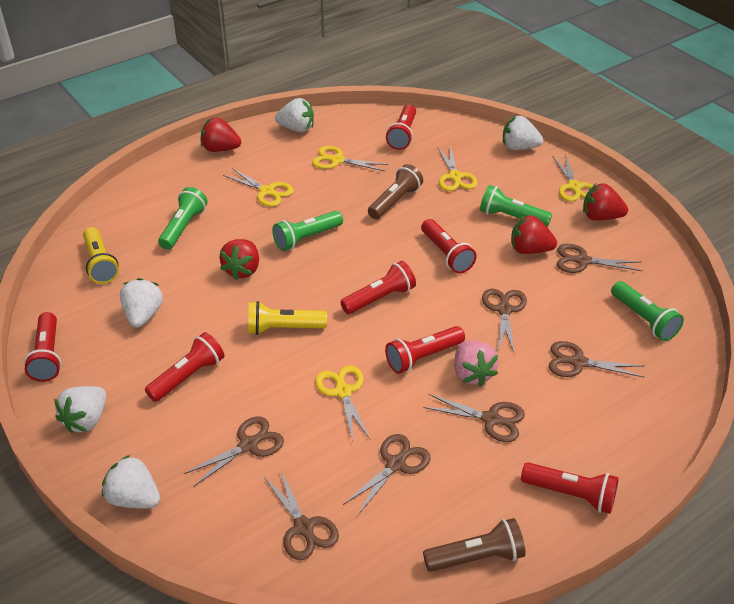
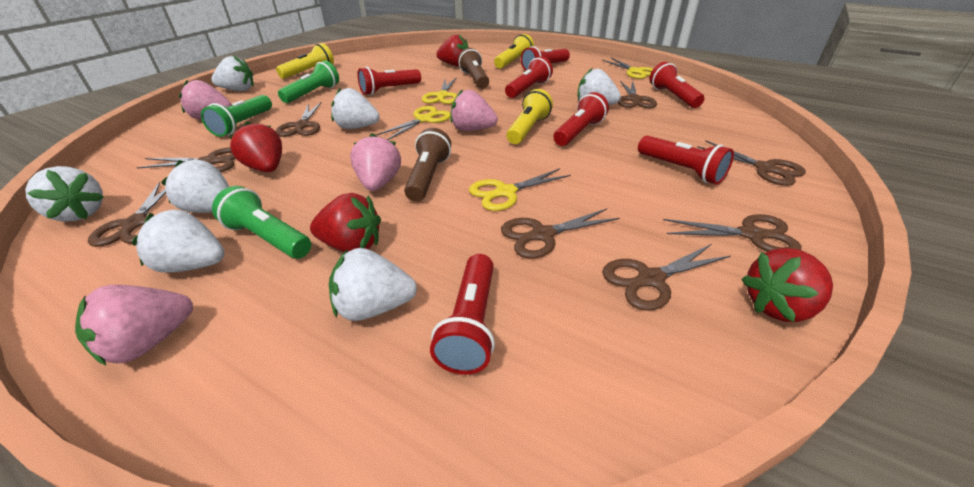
brown scissors: 7 -> 8
green flashlight: 4 -> 3
pink strawberry: 1 -> 4
white strawberry: 5 -> 7
yellow flashlight: 2 -> 3
yellow scissors: 5 -> 4

